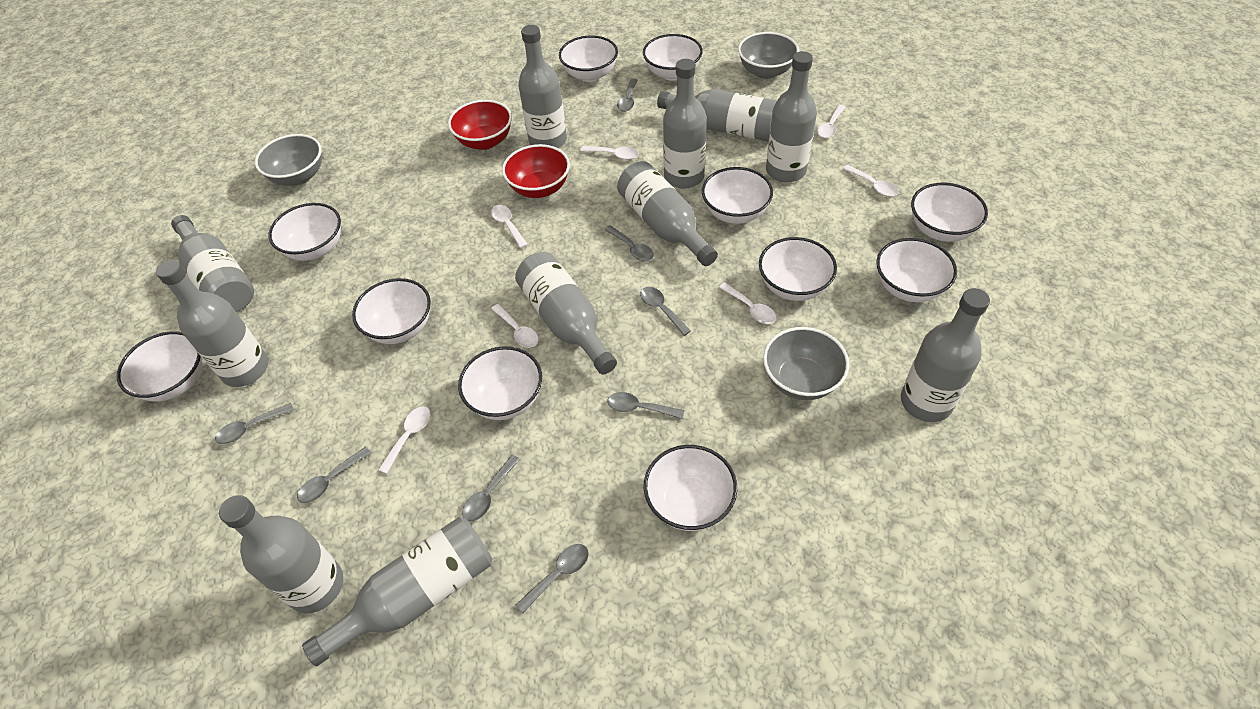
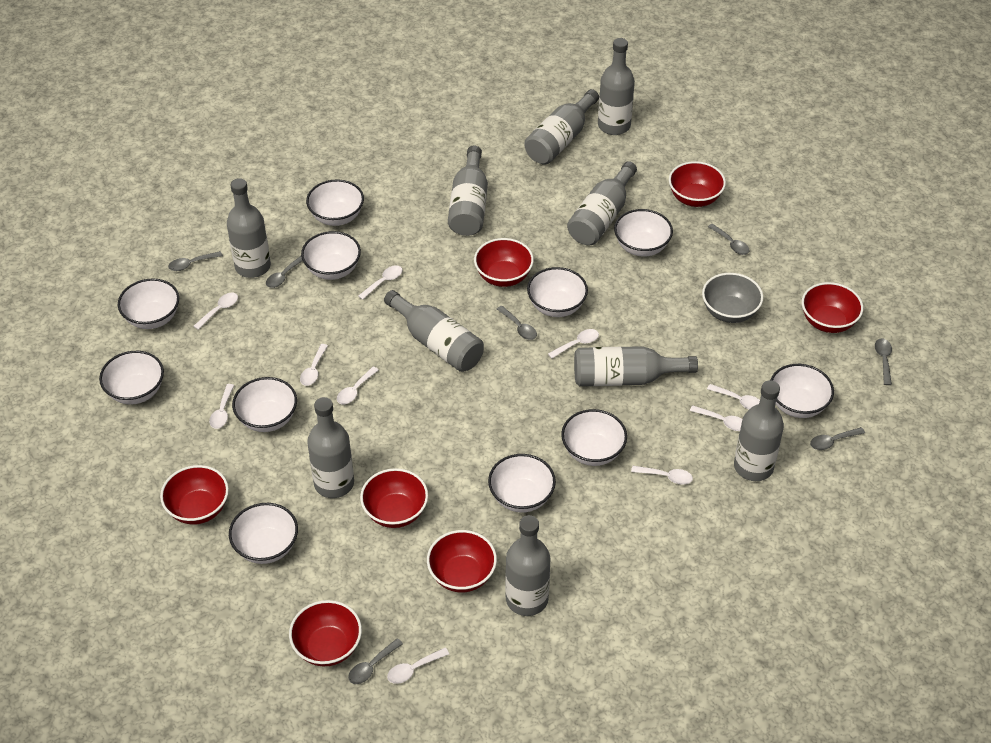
grey bottle: 11 -> 10
grey bowl: 3 -> 1
grey spoon: 8 -> 7
red bowl: 2 -> 7
white spoon: 7 -> 10

